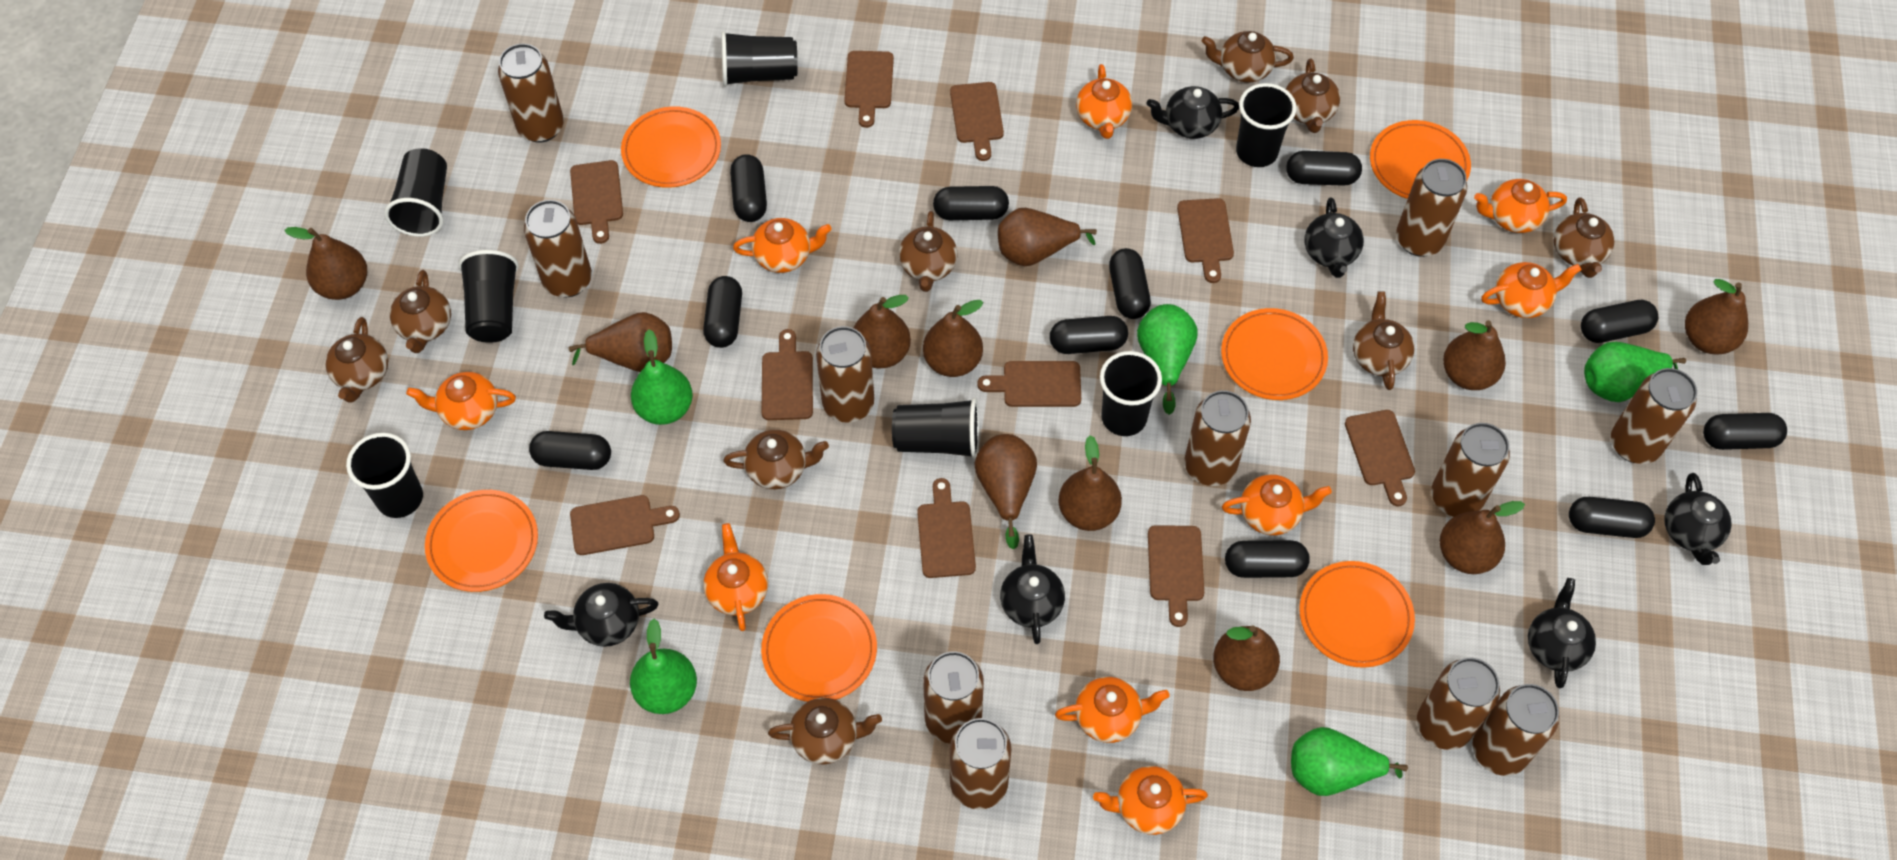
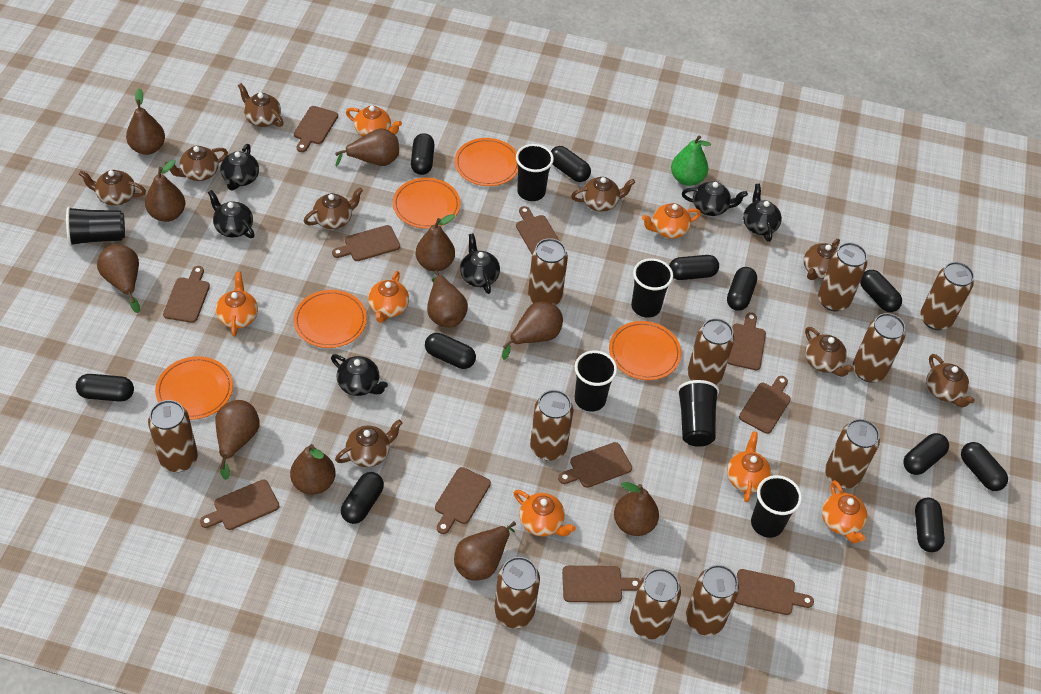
black cup: 7 -> 6
brown cutting board: 10 -> 11
green pear: 5 -> 1
orange plate: 6 -> 5
orange teapot: 9 -> 7

